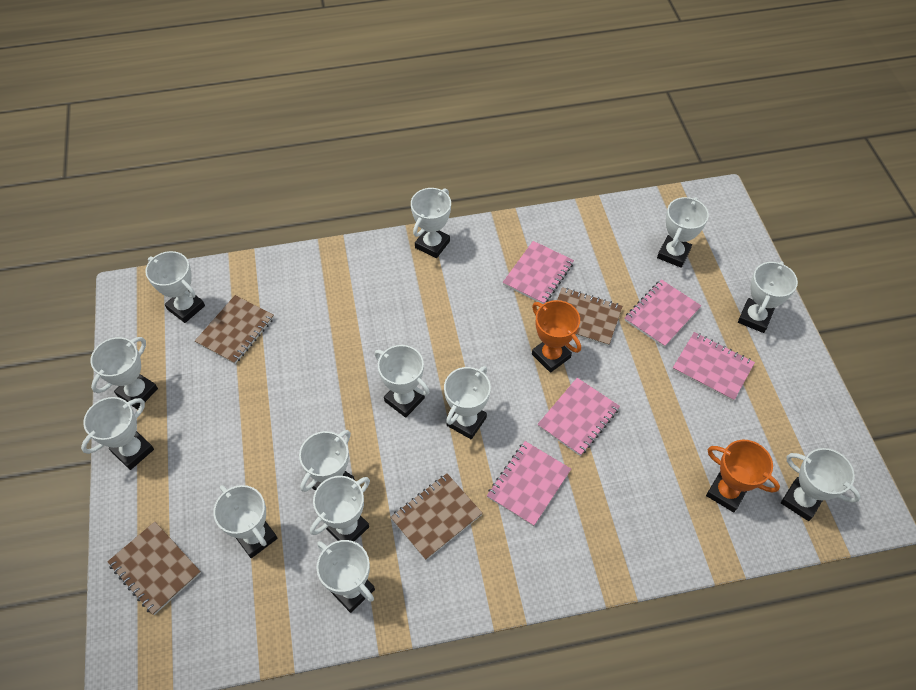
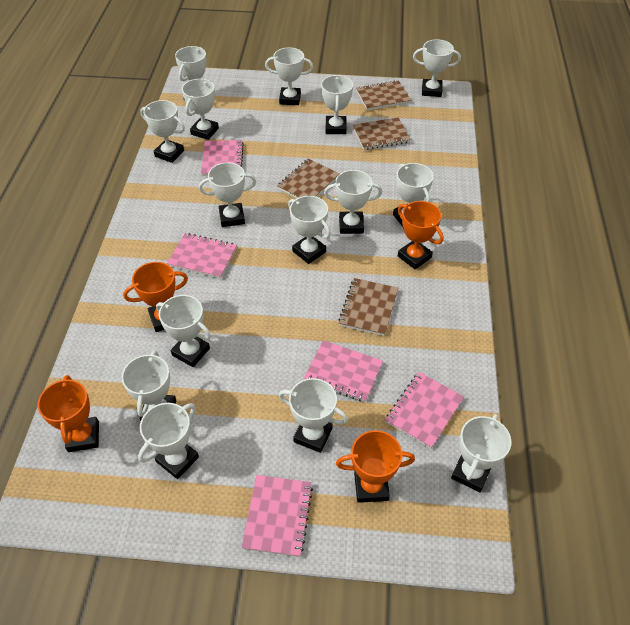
orange trophy: 2 -> 4
white trophy: 13 -> 15

